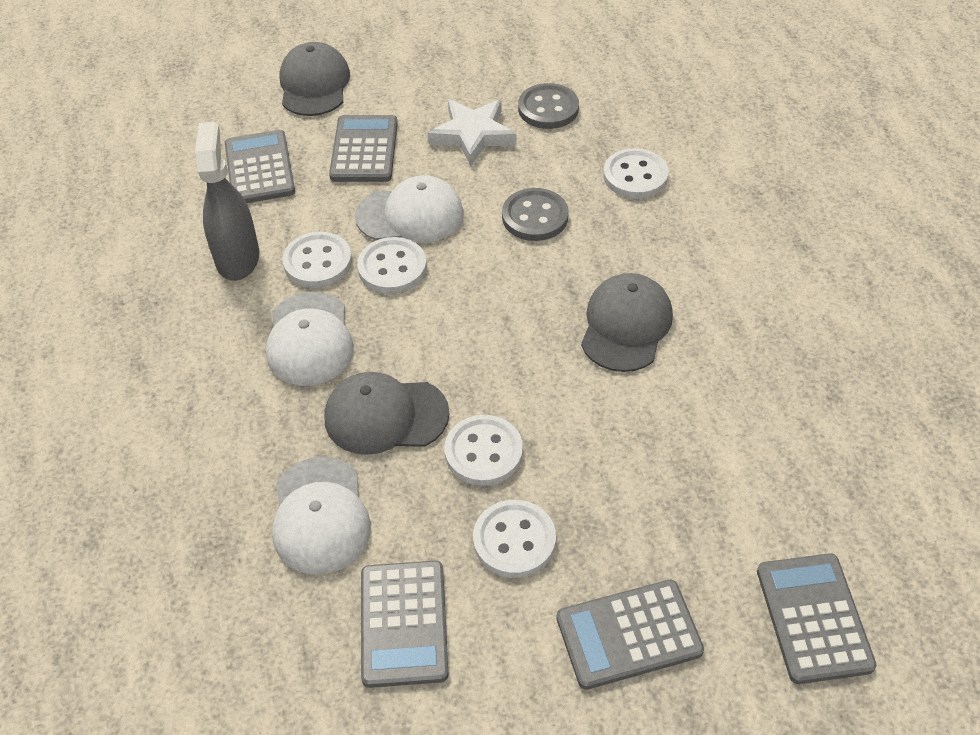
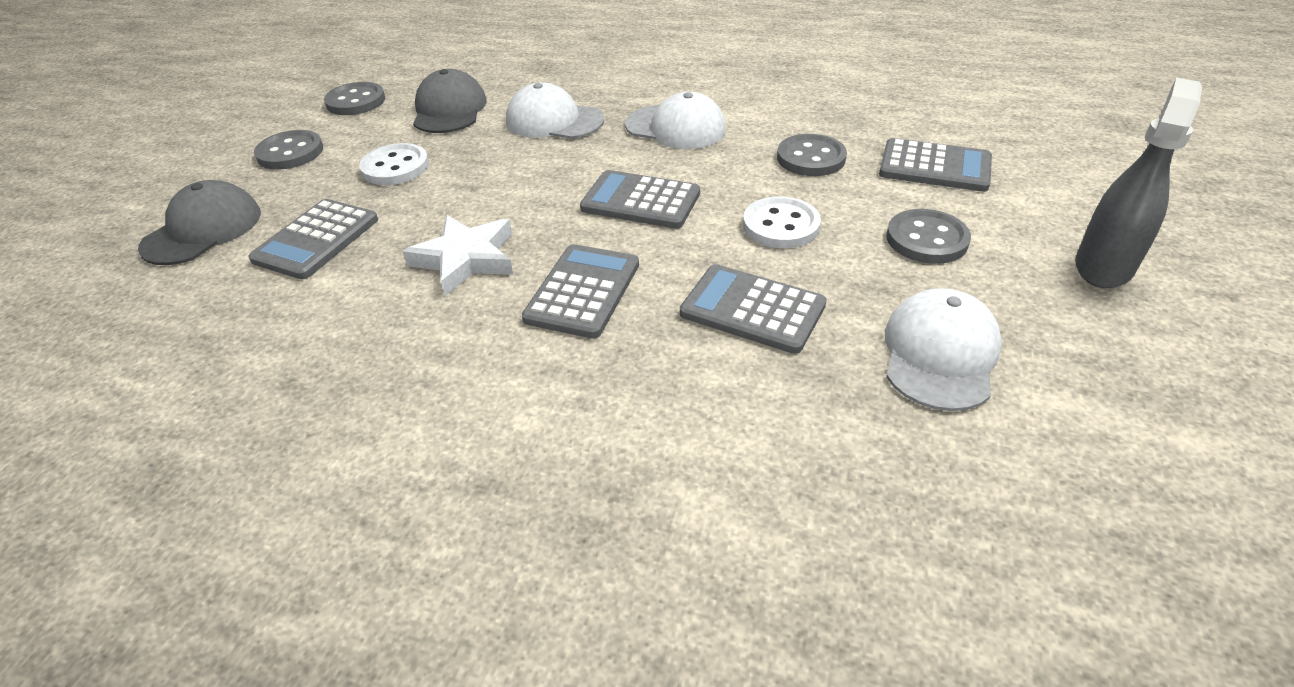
grey button: 2 -> 4
grey cap: 3 -> 2
white button: 5 -> 2

